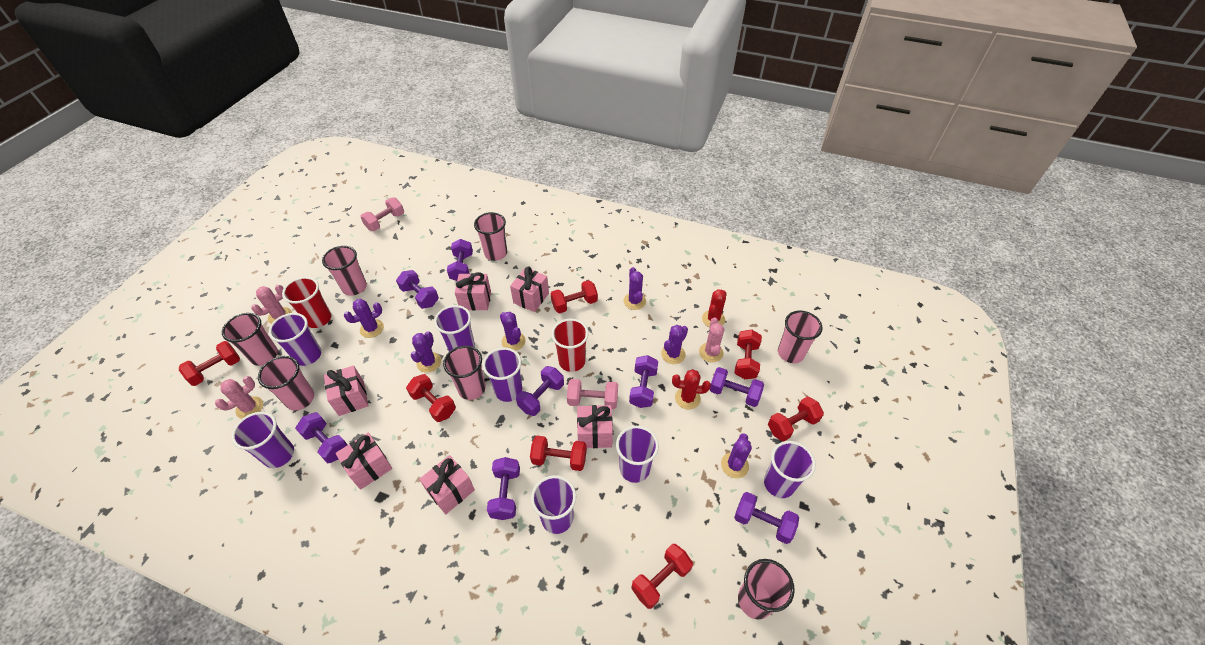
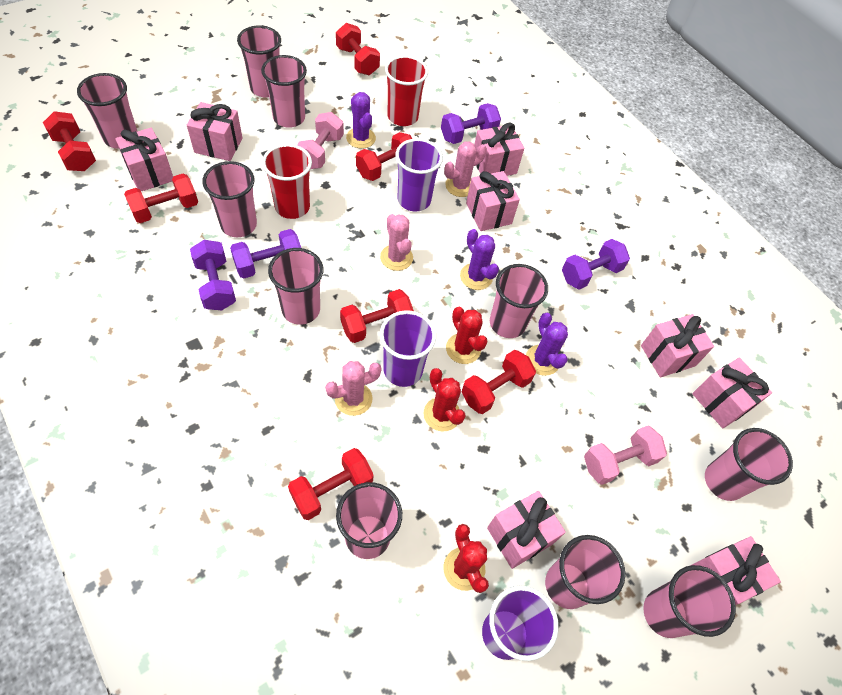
pink cup: 7 -> 10
pink gift: 6 -> 8
purple cactus: 6 -> 3
purple cup: 7 -> 3
purple dumbbell: 8 -> 4
red cactus: 2 -> 3

